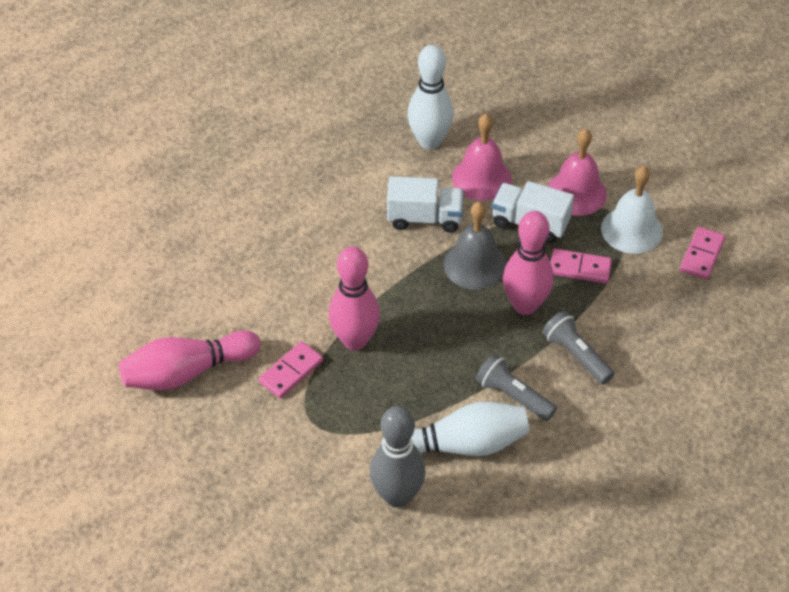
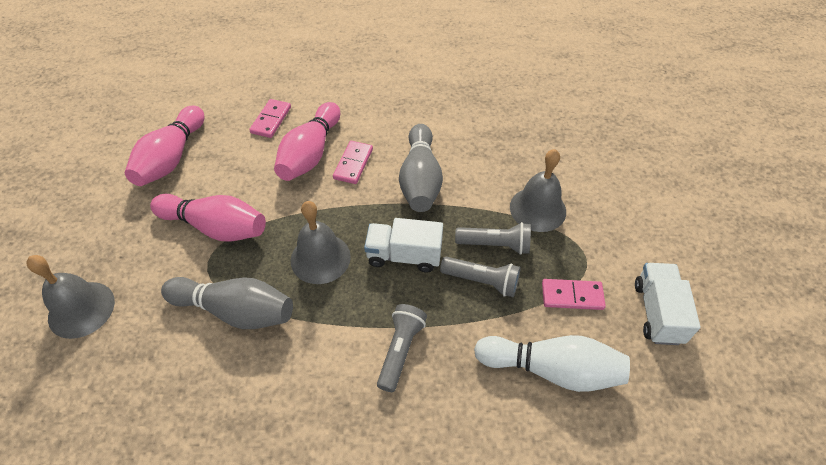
grey bell: 1 -> 3
grey bowling pin: 1 -> 2
grey flashlight: 2 -> 3
pink bell: 2 -> 0
white bell: 1 -> 0
white bowling pin: 2 -> 1

